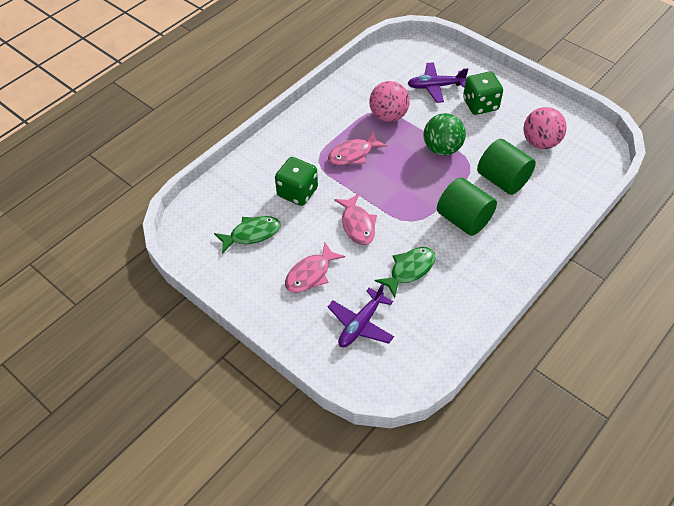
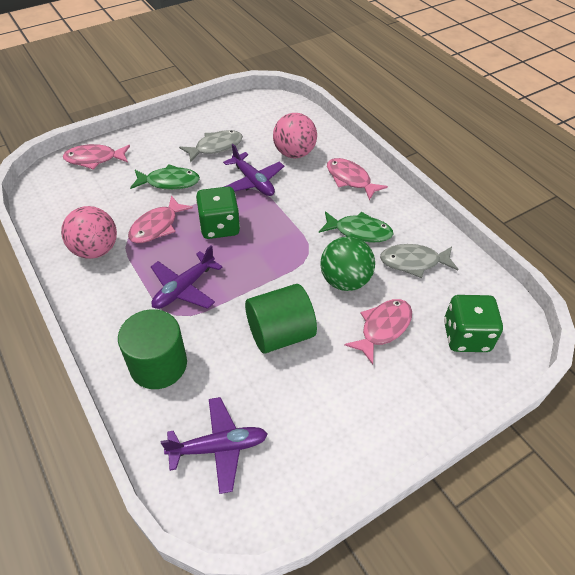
grey fish: 0 -> 2
pink fish: 3 -> 4
purple plane: 2 -> 3

